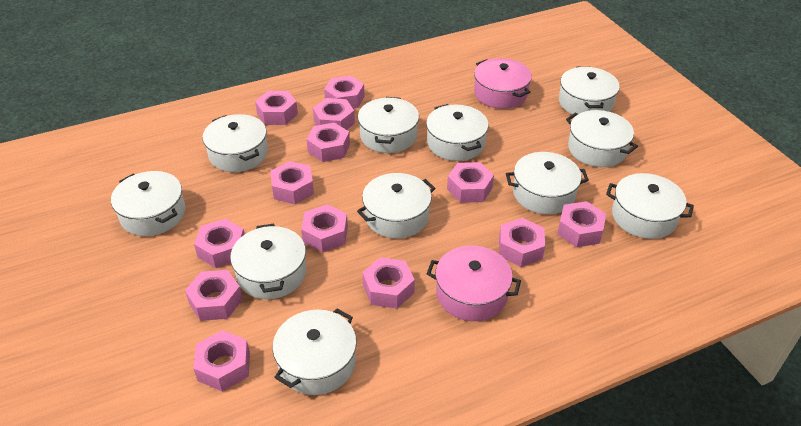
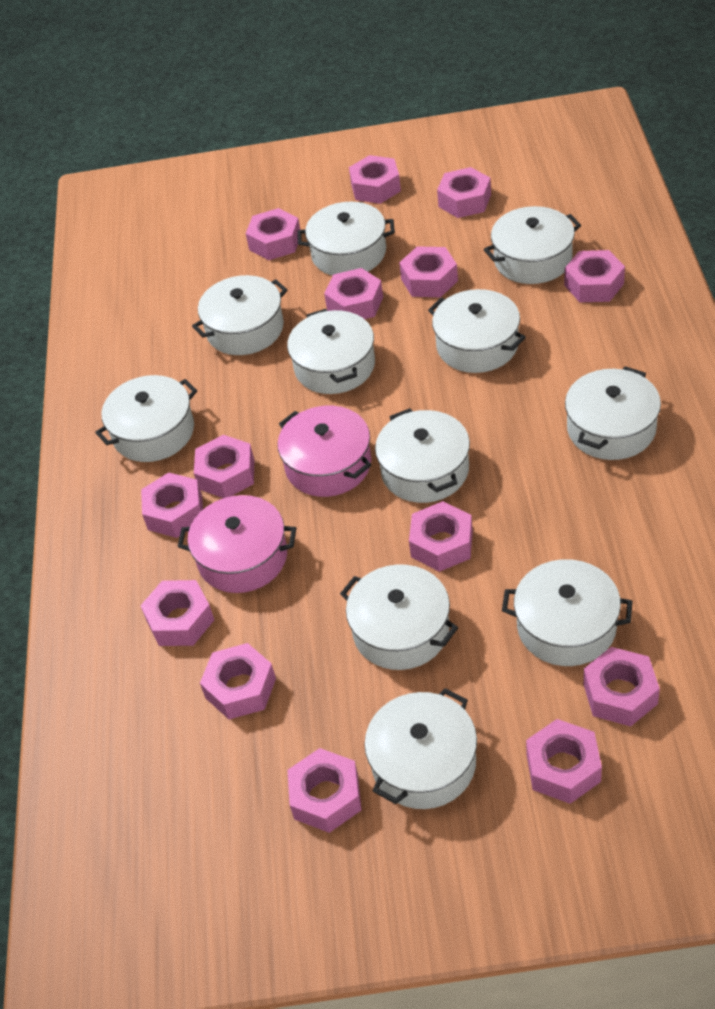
pink nut: 13 -> 14

